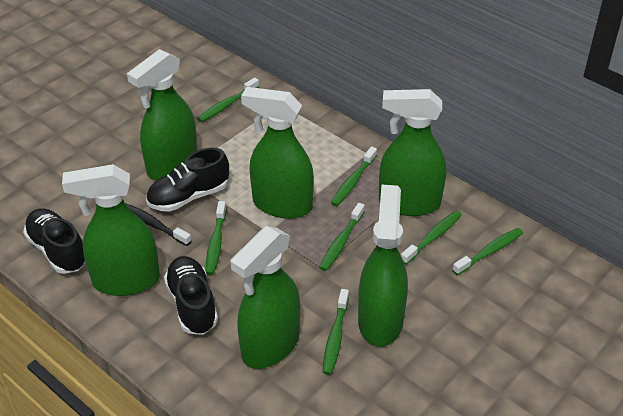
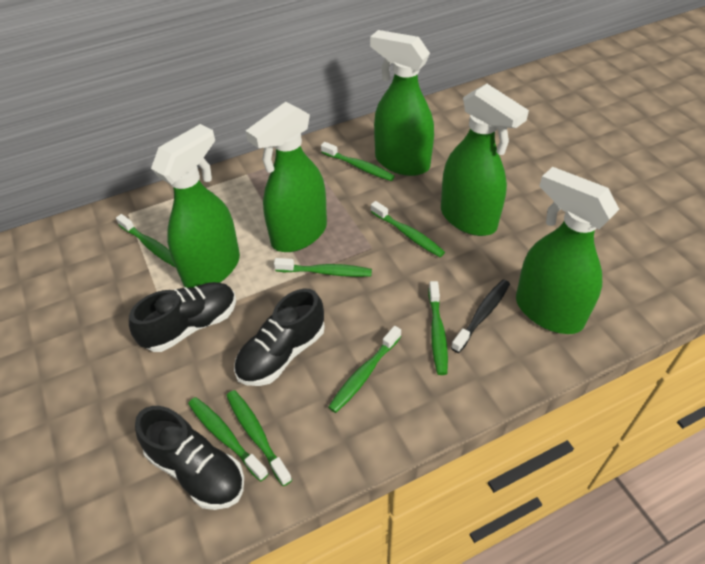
green spray bottle: 6 -> 5
green toothbrush: 7 -> 8

